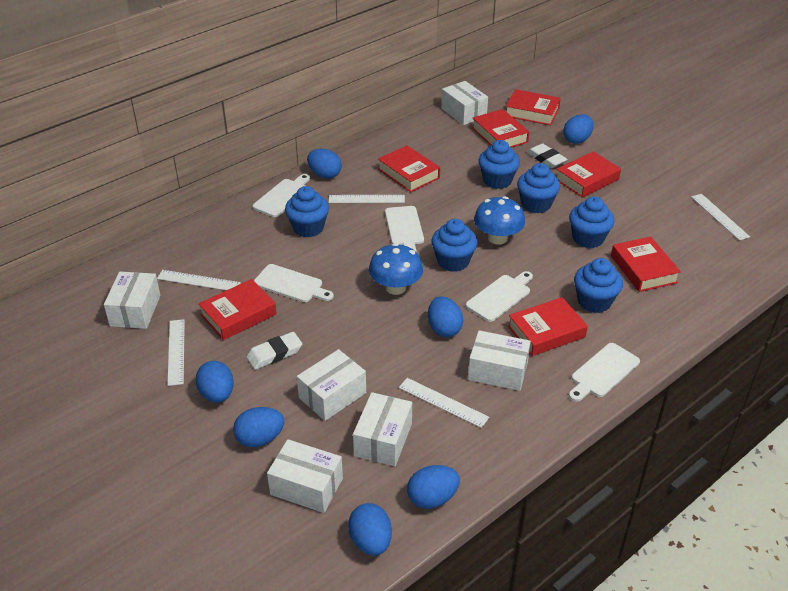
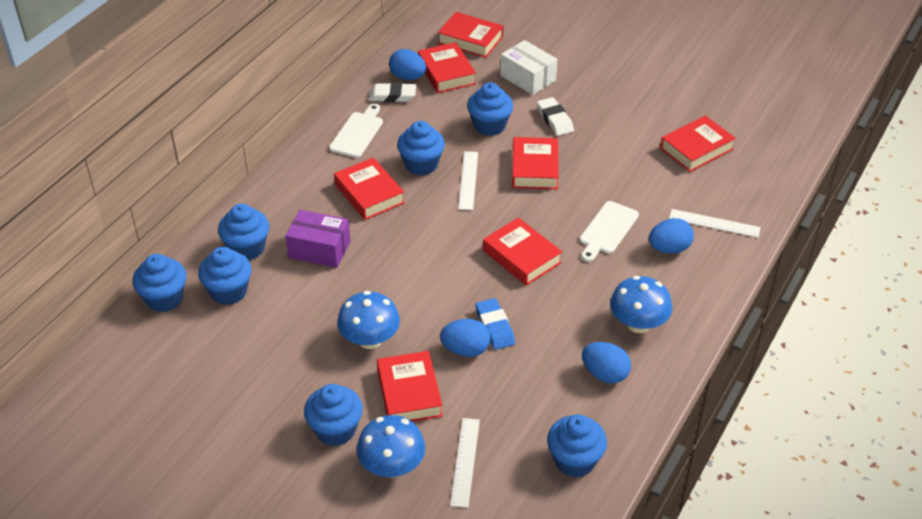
blue cupcake: 6 -> 7
blue egg: 7 -> 4
blue eraser: 0 -> 1
blue mushroom: 2 -> 3
purple box: 0 -> 1
white box: 6 -> 1
white cutting board: 5 -> 2
white ruler: 5 -> 3

